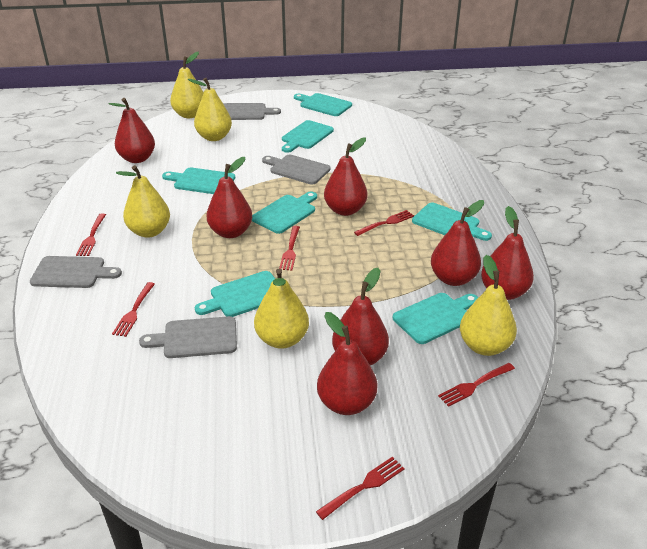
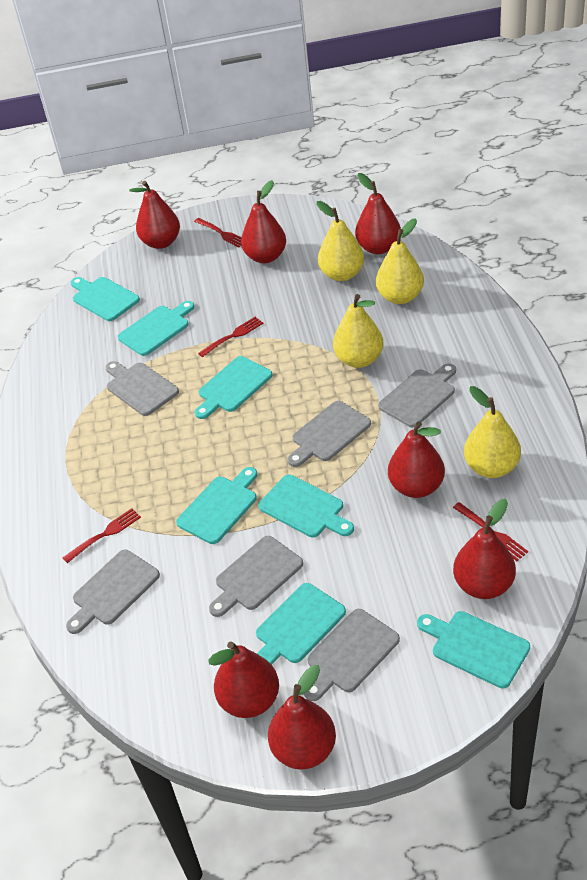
grey cutting board: 4 -> 6
red fork: 6 -> 4
yellow pear: 5 -> 4

